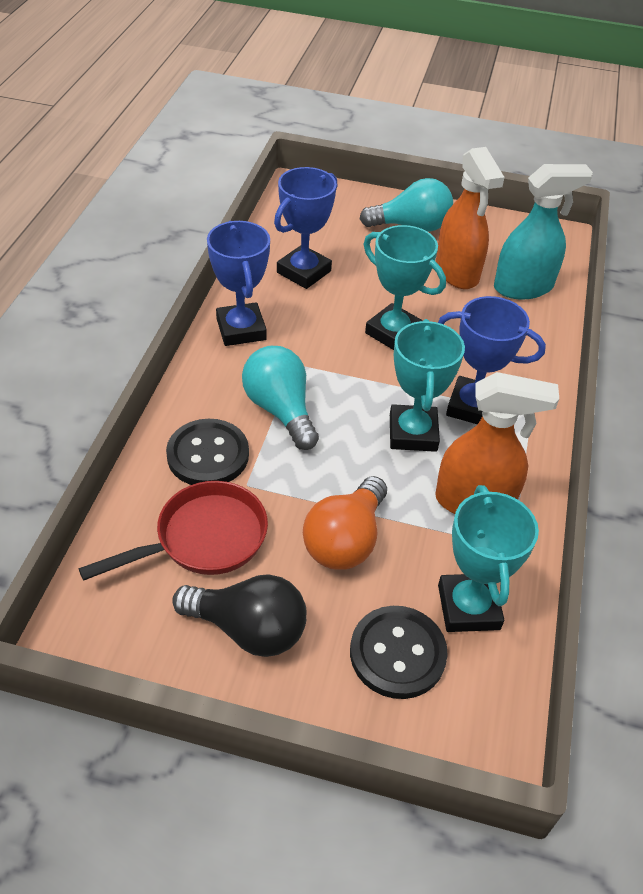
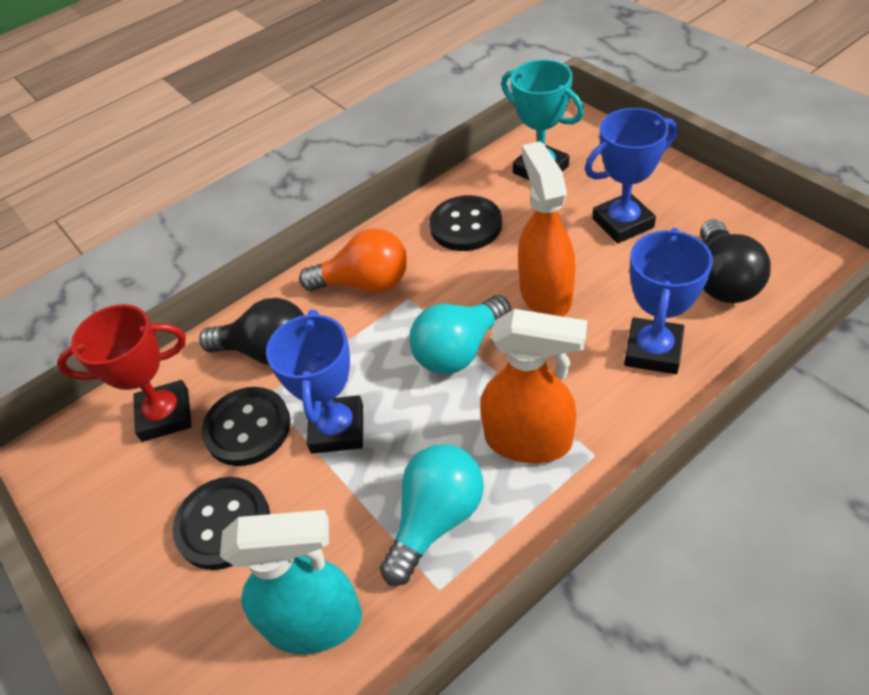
black button: 2 -> 3
black light bulb: 1 -> 2
red pan: 1 -> 0
red trophy: 0 -> 1
turquoise trophy: 3 -> 1

